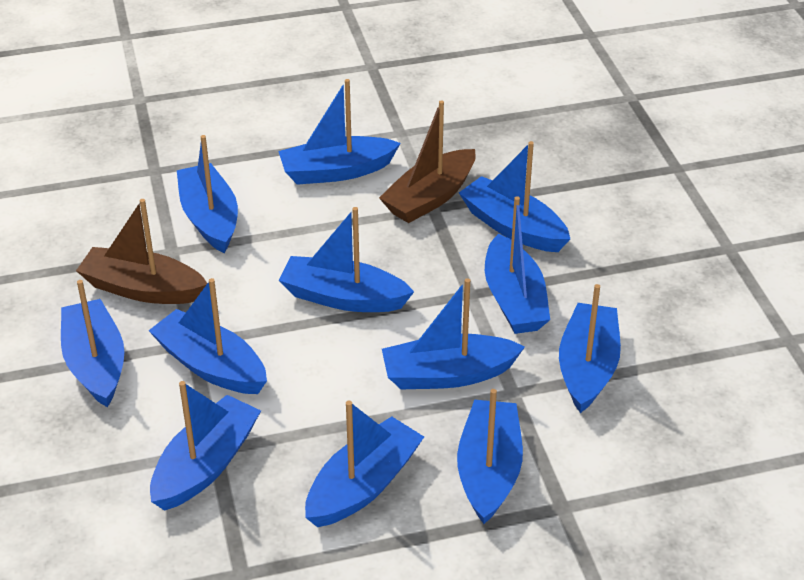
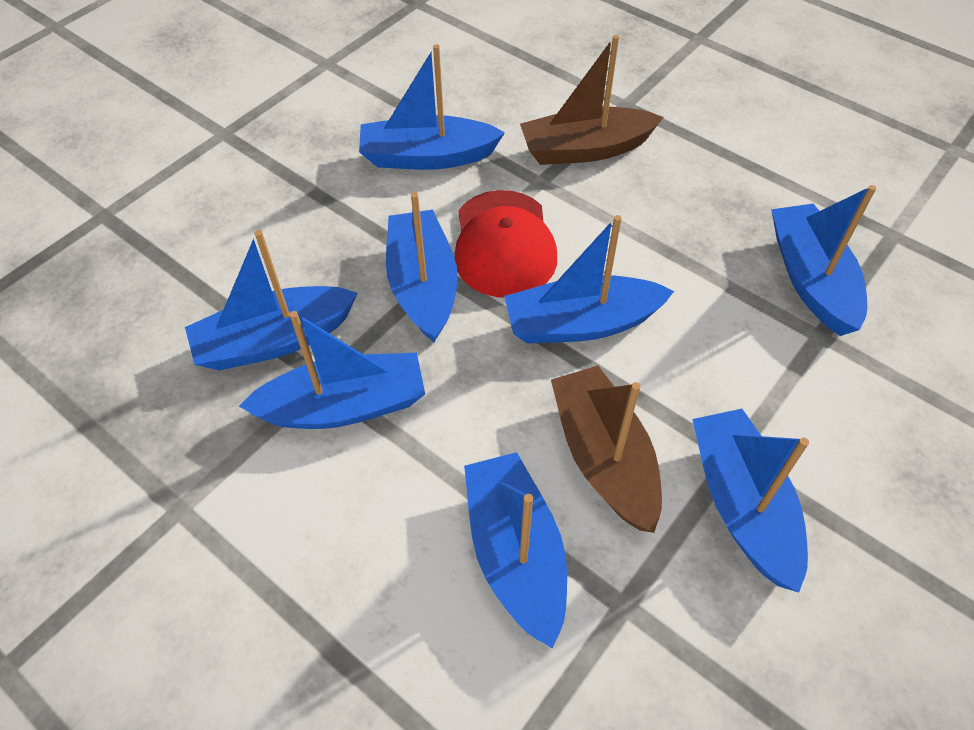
blue boat: 12 -> 8
red cap: 0 -> 1

